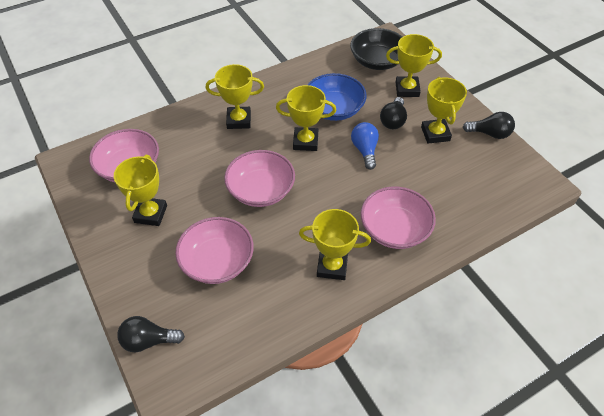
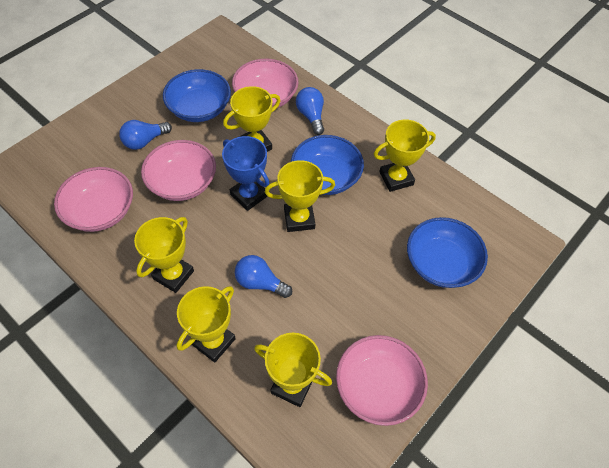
black bowl: 1 -> 0
black light bulb: 3 -> 0
blue bowl: 1 -> 3
blue light bulb: 1 -> 3
blue trophy: 0 -> 1

